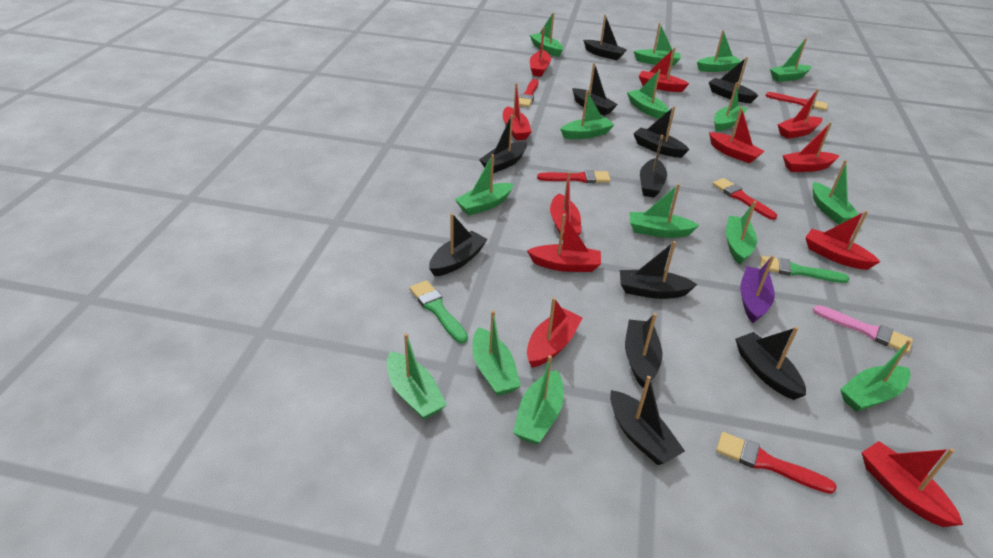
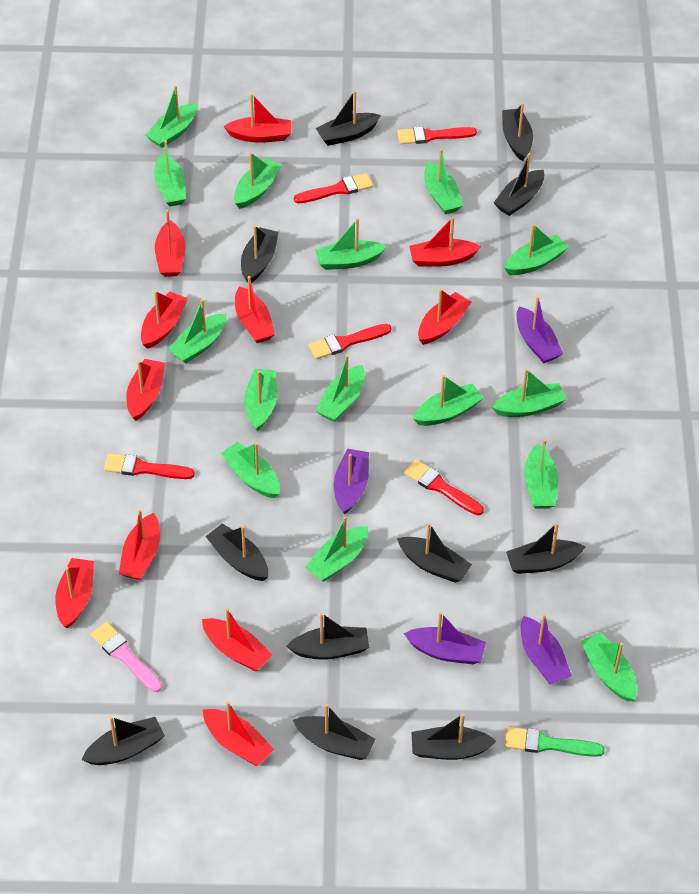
green brush: 2 -> 1
purple boat: 1 -> 4

